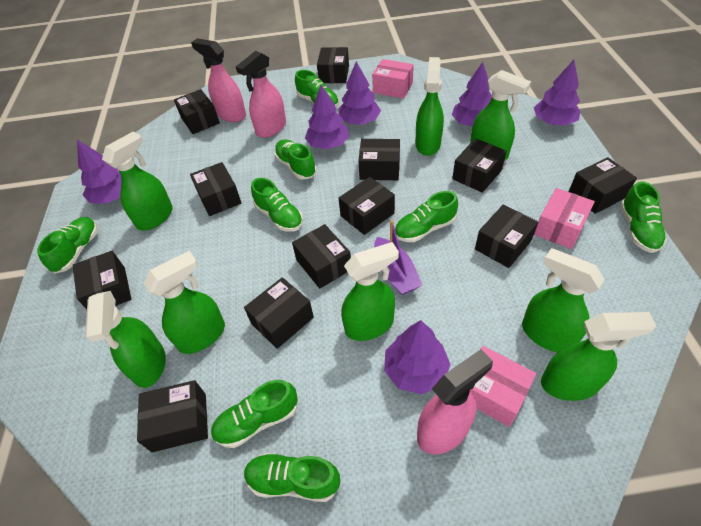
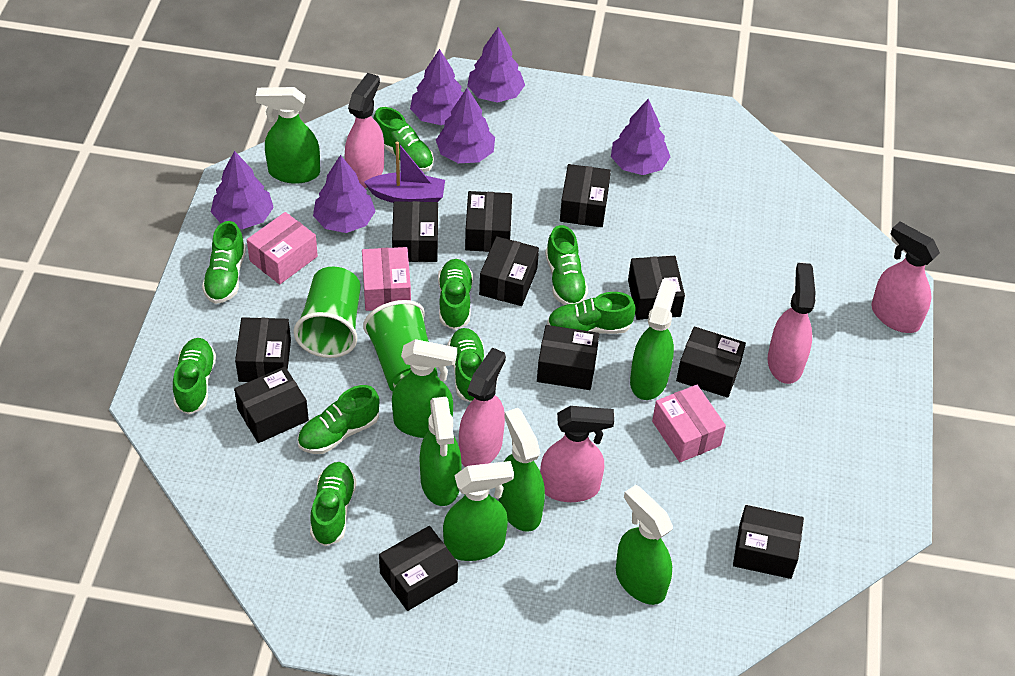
black box: 12 -> 11
green cup: 0 -> 2
green shoe: 8 -> 9
green spray bottle: 8 -> 7
pink spray bottle: 3 -> 5

